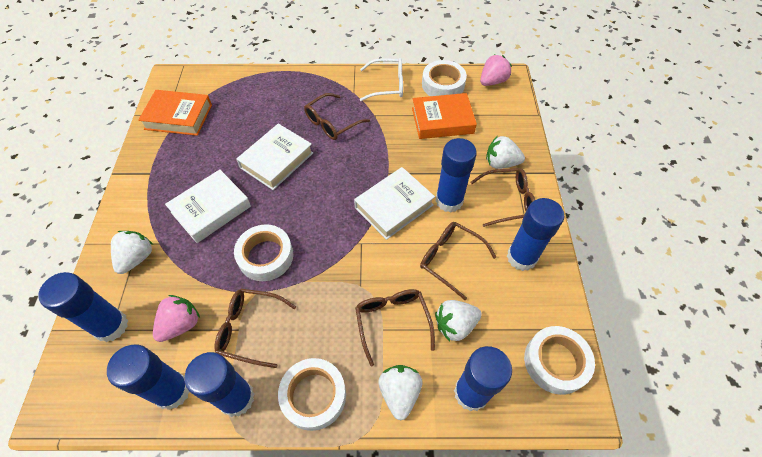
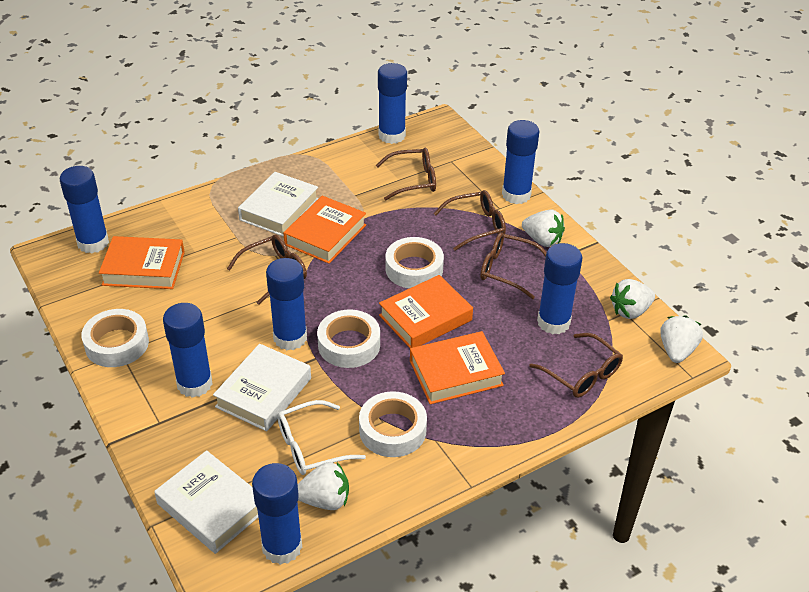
blue glue stick: 6 -> 7
orange book: 2 -> 4
pink strawberry: 2 -> 0

